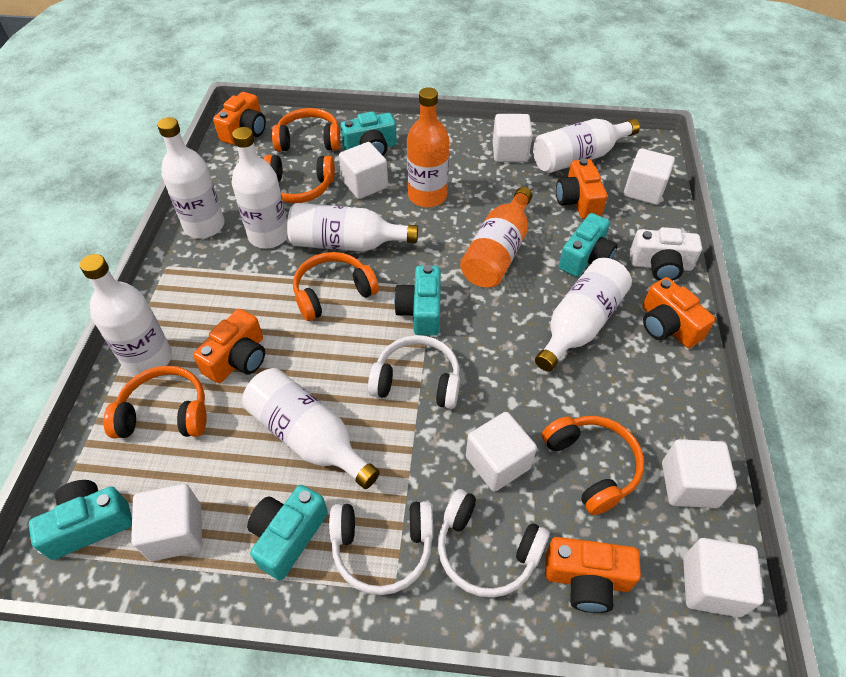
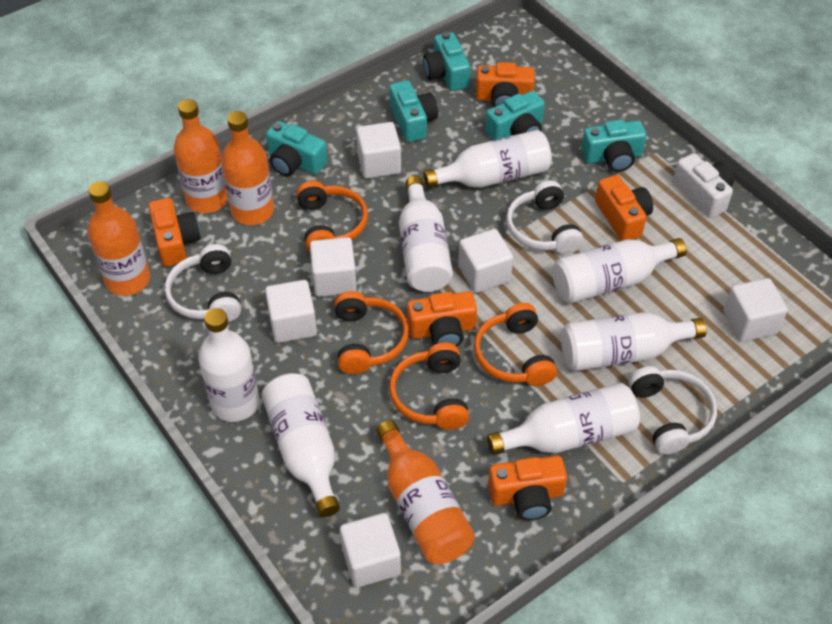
orange bottle: 2 -> 4
orange headphones: 5 -> 4
white cube: 7 -> 6

